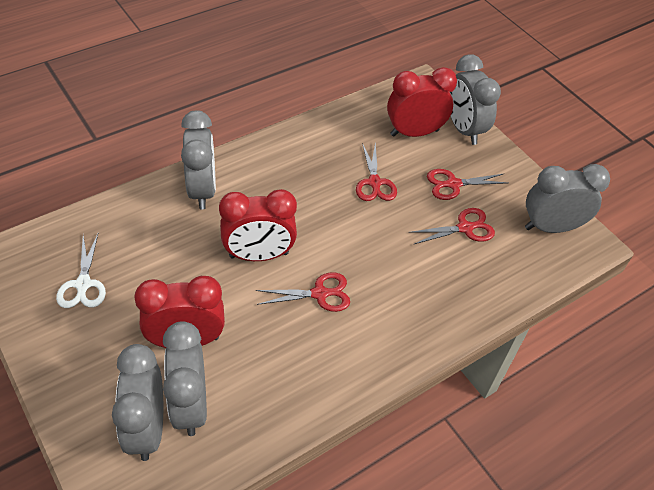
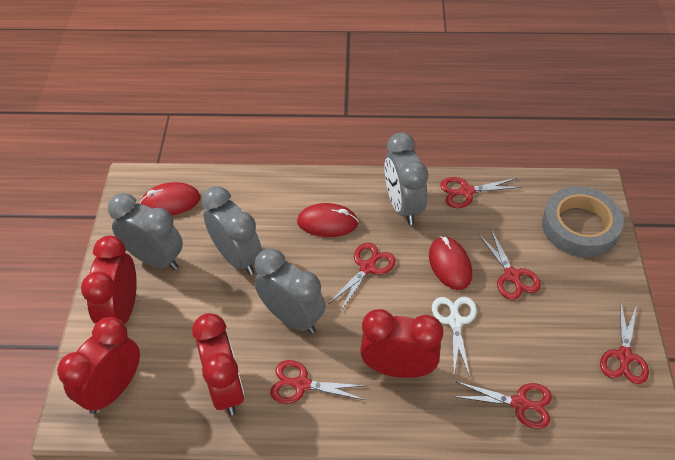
grey clock: 5 -> 4
grey tape: 0 -> 1
red clock: 3 -> 4
red mouse: 0 -> 3
red scissors: 4 -> 6

